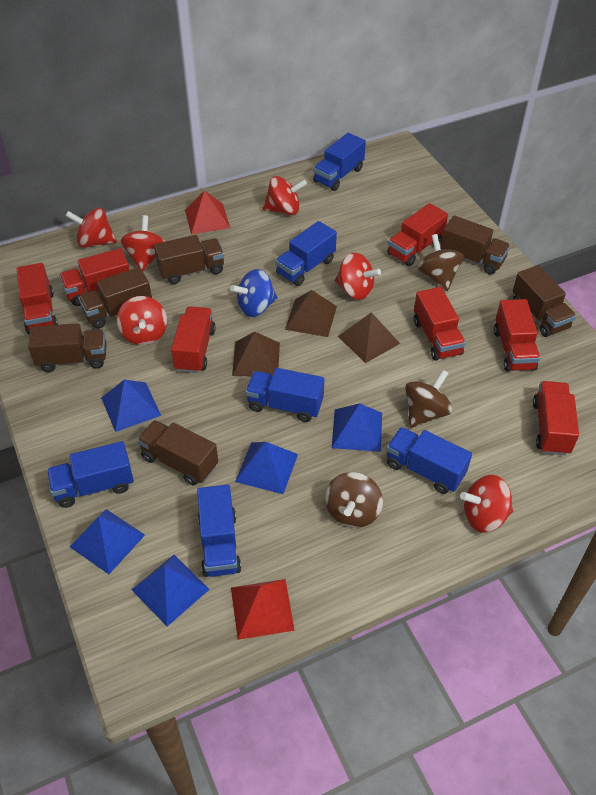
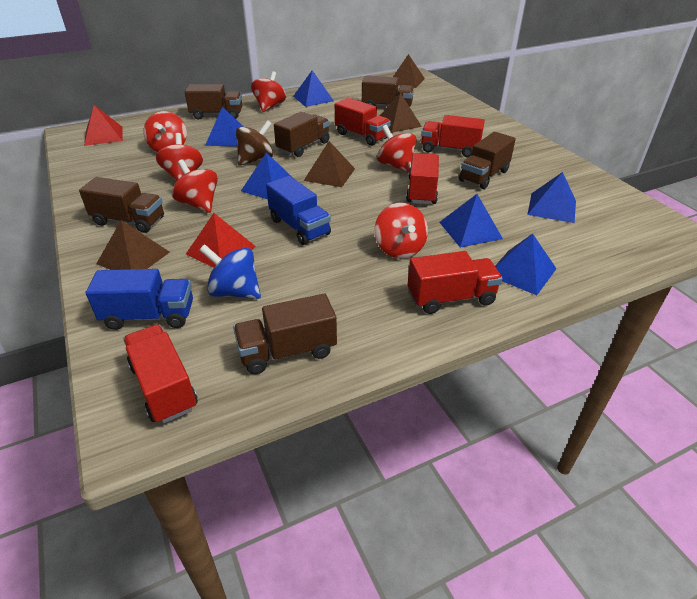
blue pyramid: 5 -> 6
blue truck: 6 -> 2
brown pyramid: 3 -> 4
brown spinning top: 3 -> 1
red truck: 7 -> 5

